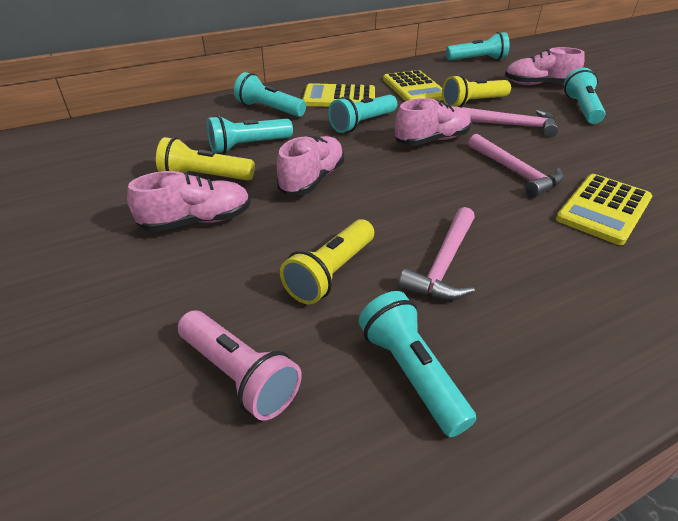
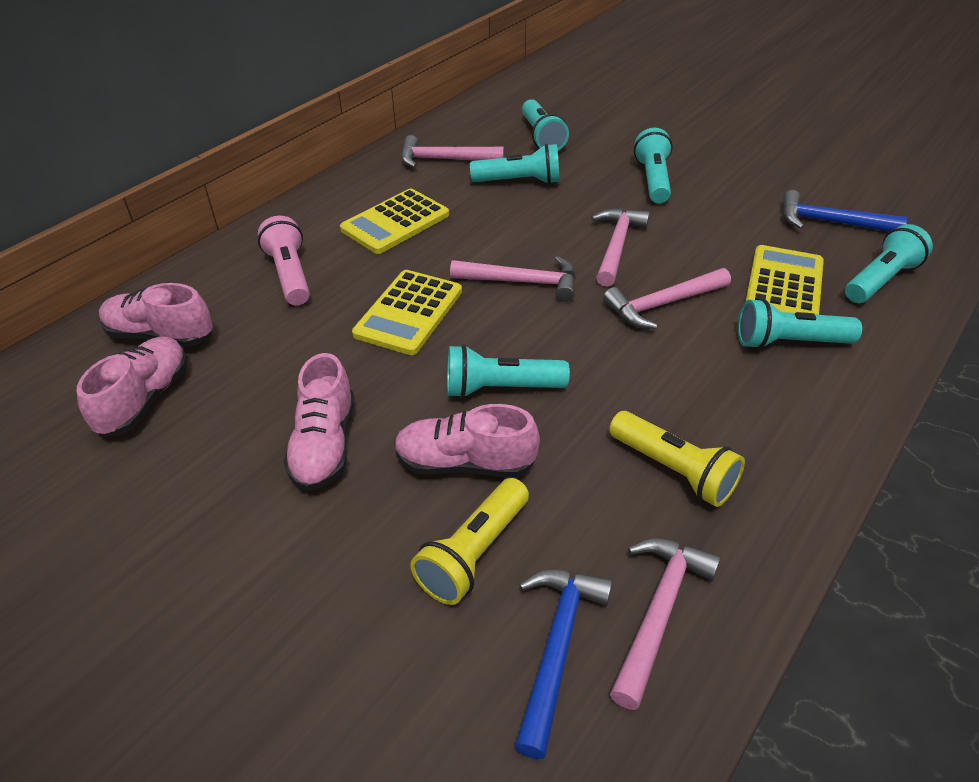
blue hammer: 0 -> 2
pink hammer: 3 -> 5
yellow flashlight: 3 -> 2

